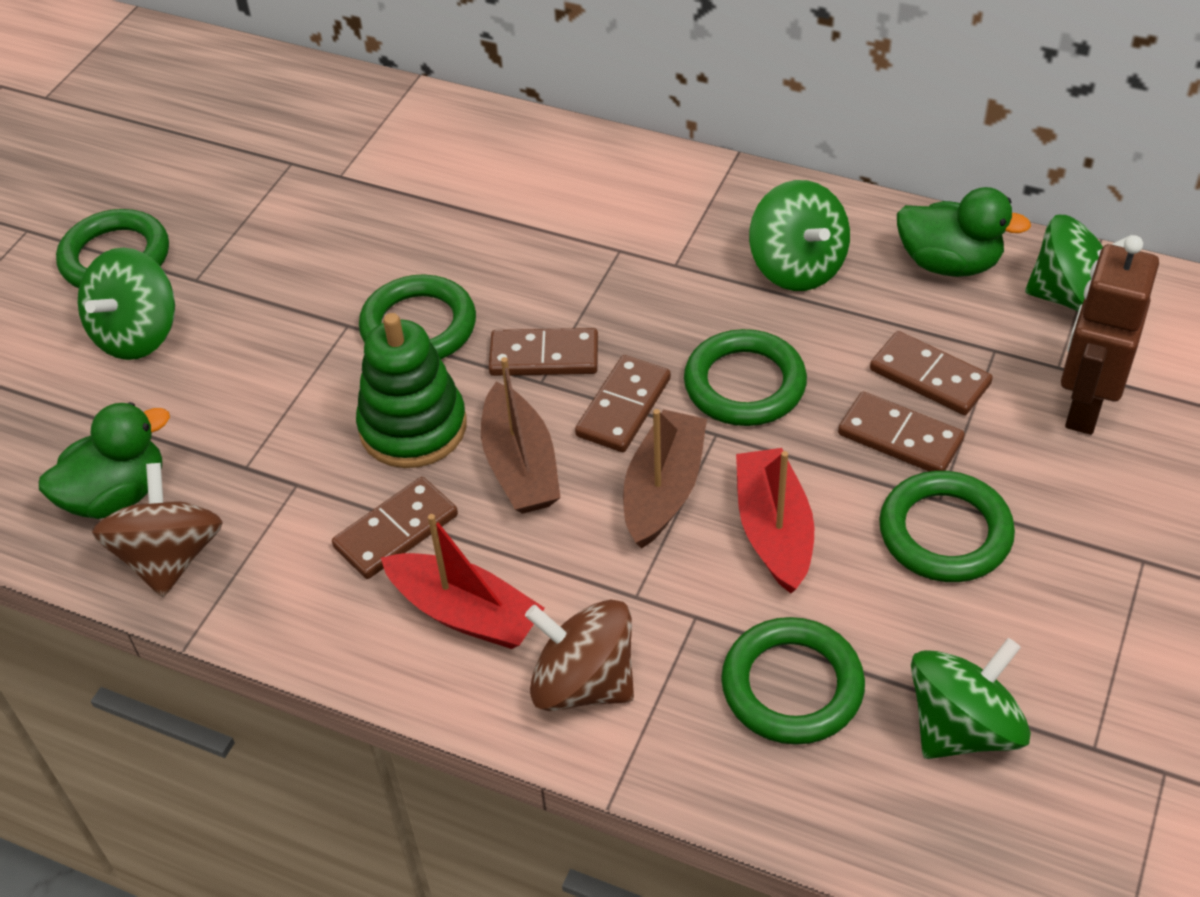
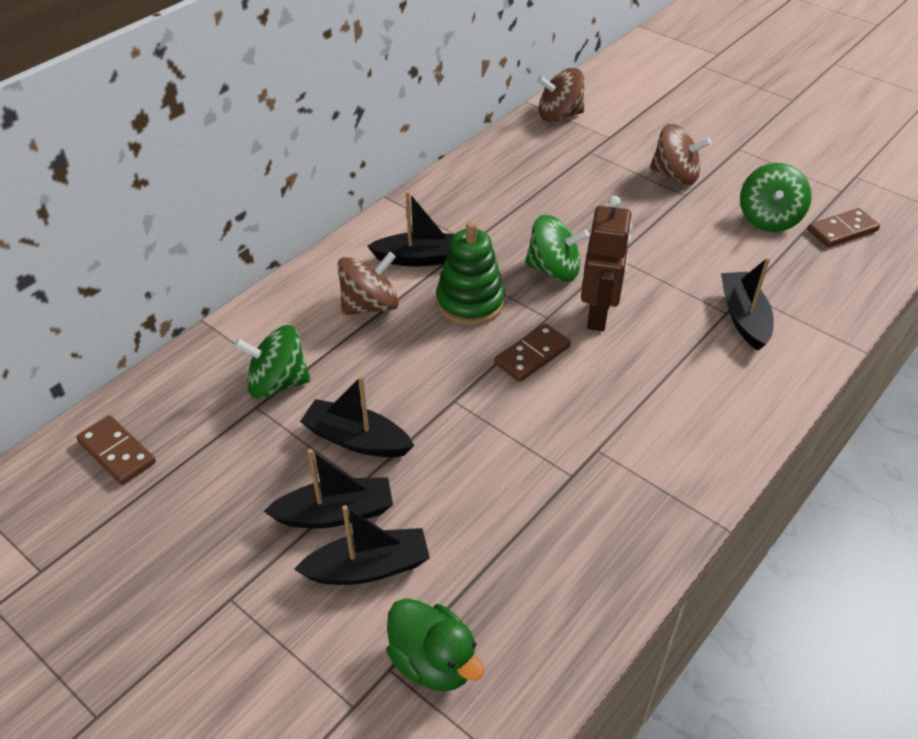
black boat: 0 -> 5
brown boat: 2 -> 0
brown domino: 5 -> 3
brown spinning top: 2 -> 3
green duck: 2 -> 1
green ring: 5 -> 0
green spinning top: 4 -> 3
red boat: 2 -> 0

